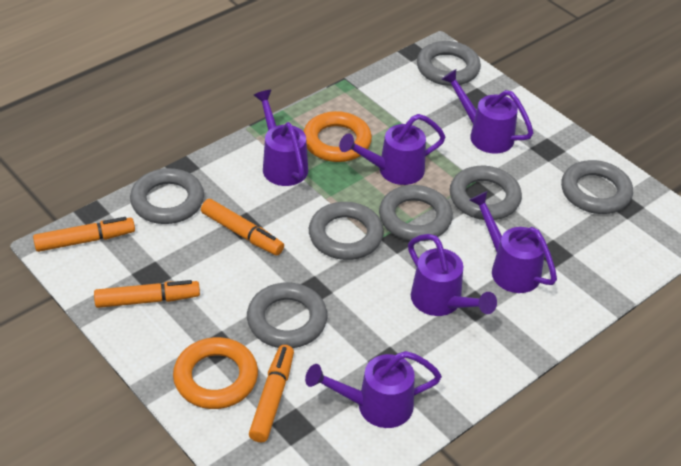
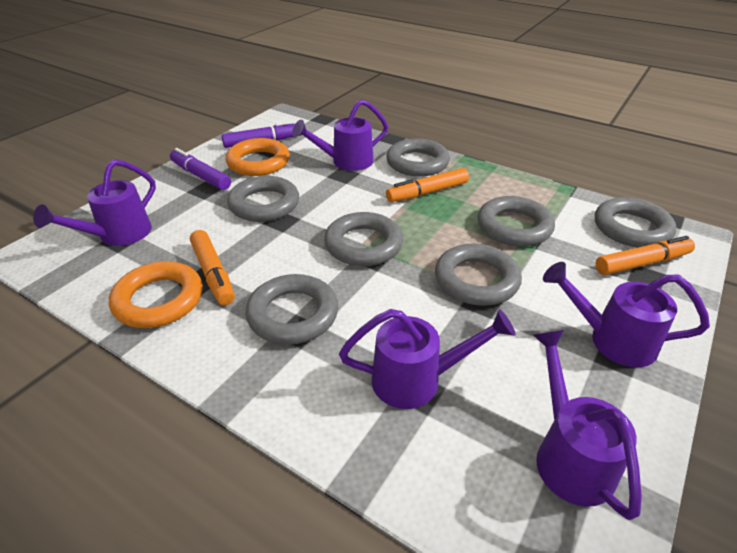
orange marker: 4 -> 3
purple marker: 0 -> 2
purple watering can: 6 -> 5

